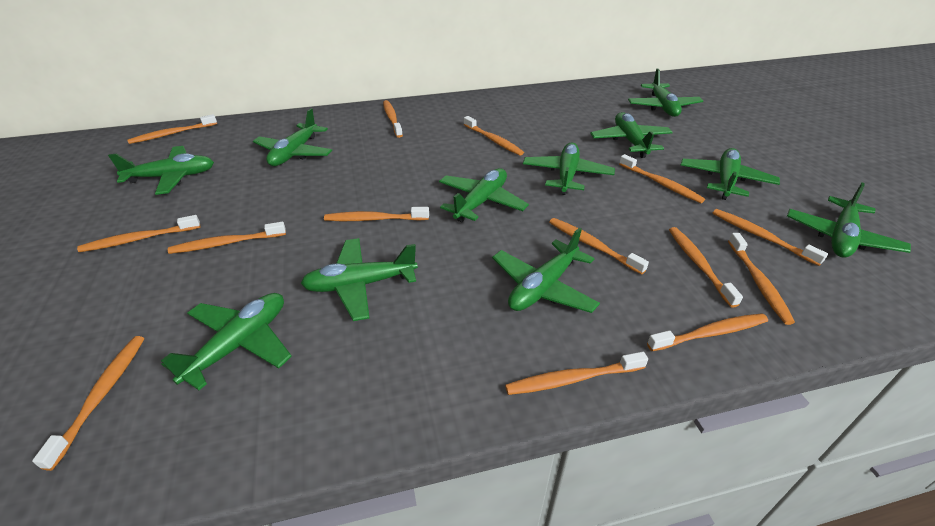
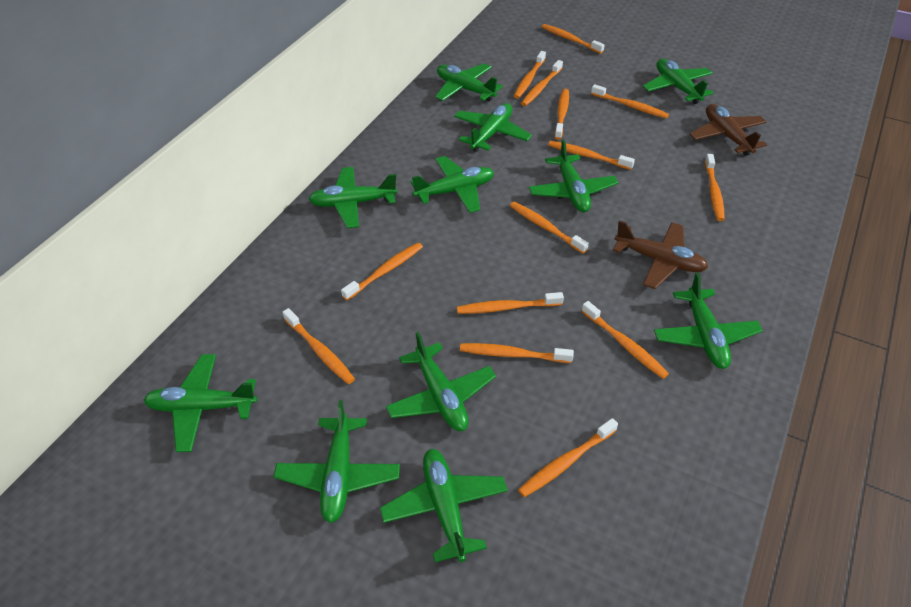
brown plane: 0 -> 2

